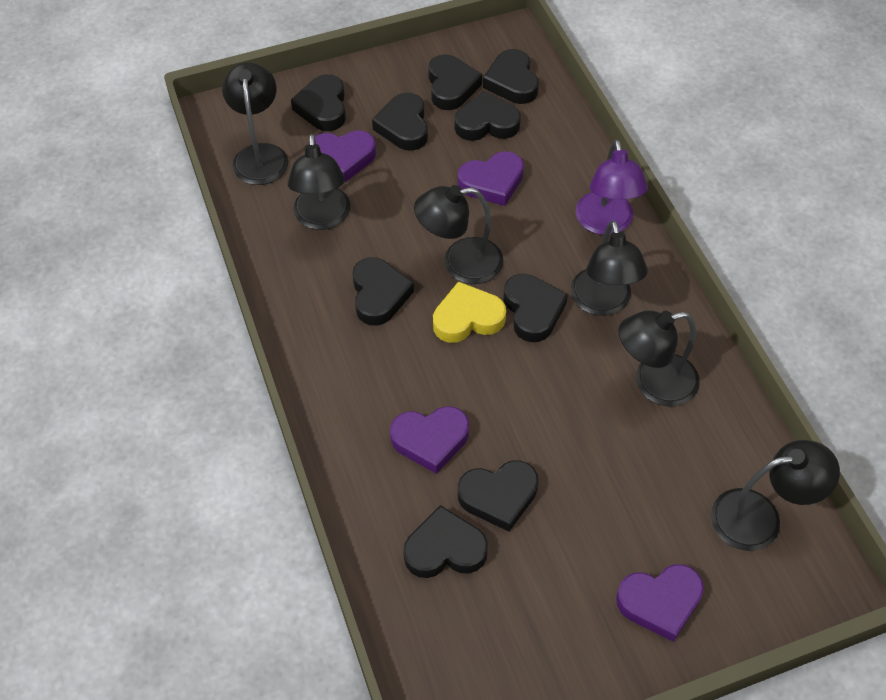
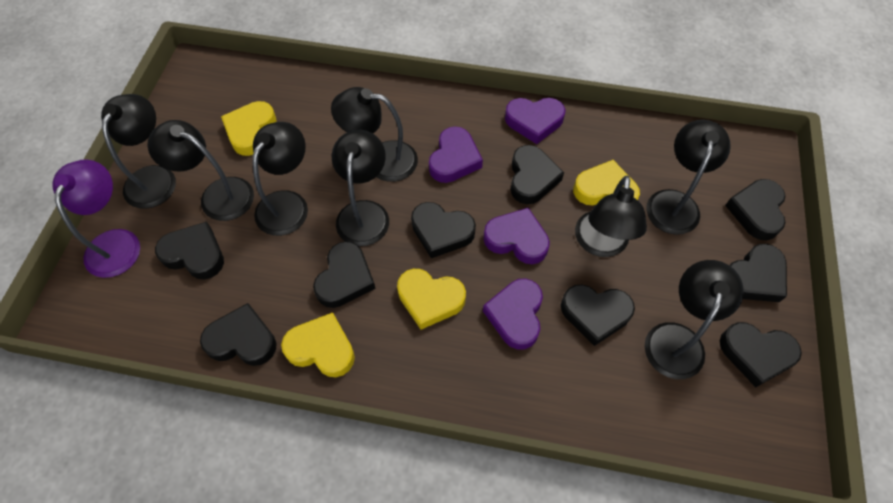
black lamp: 6 -> 8
yellow heart: 1 -> 4

